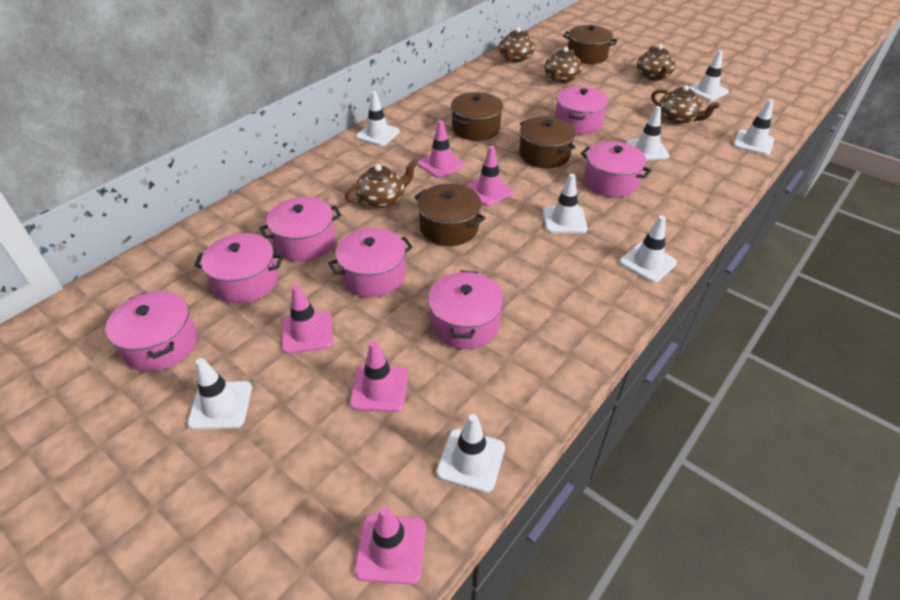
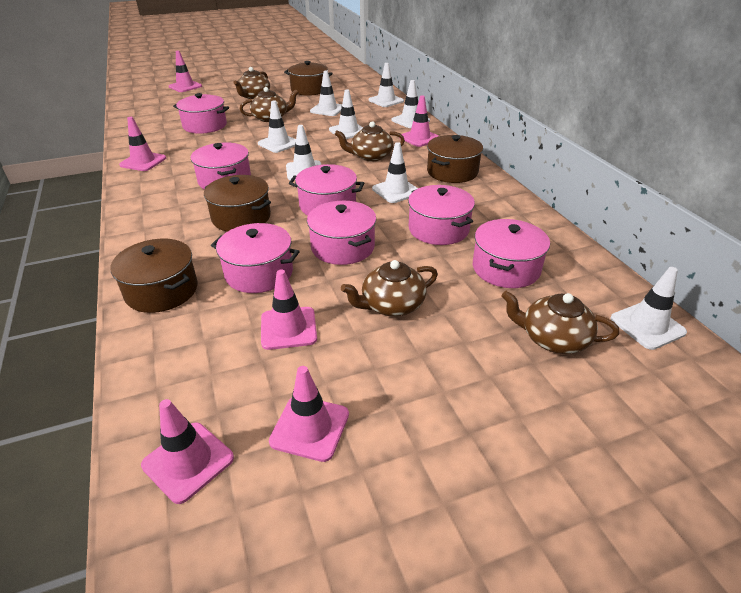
pink traffic cone: 5 -> 6

